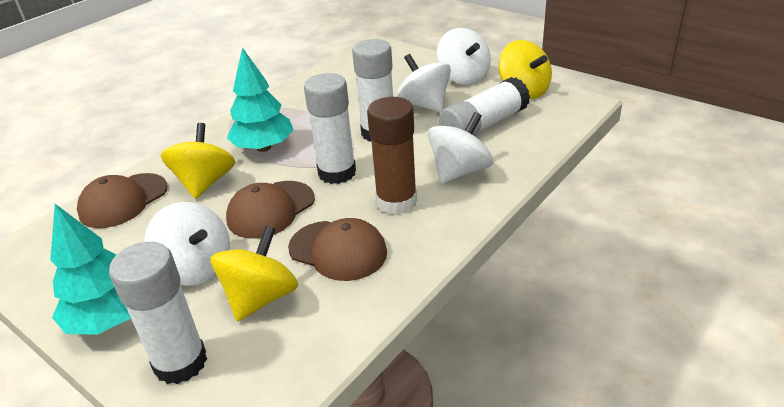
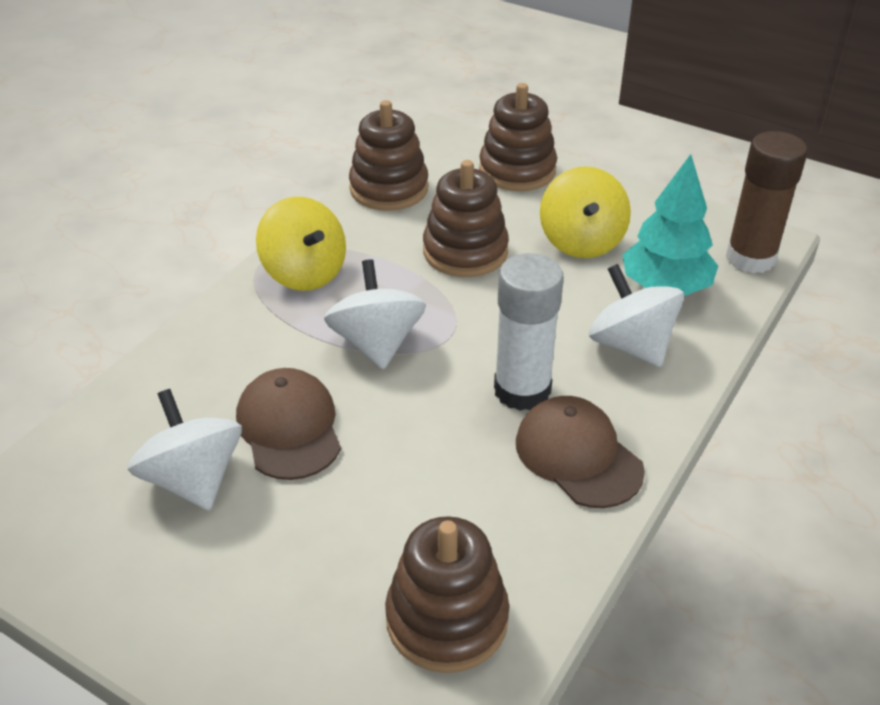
brown cap: 3 -> 2
brown stacking toy: 0 -> 4
turquoise tree: 2 -> 1
white glue stick: 4 -> 1
white spinning top: 4 -> 3
yellow spinning top: 3 -> 2

